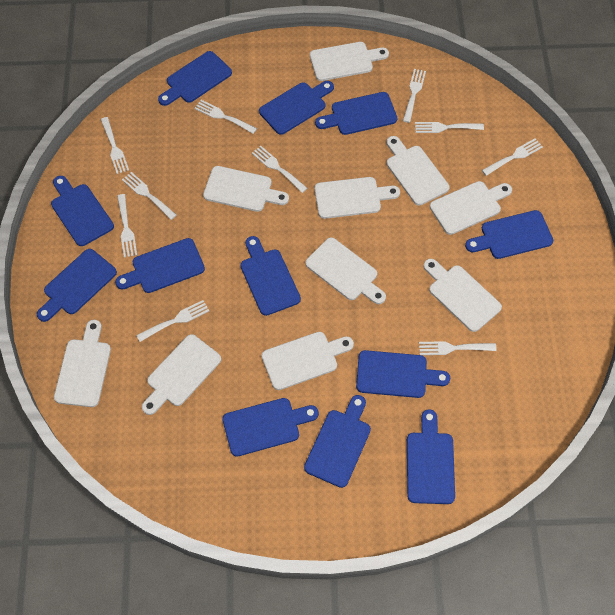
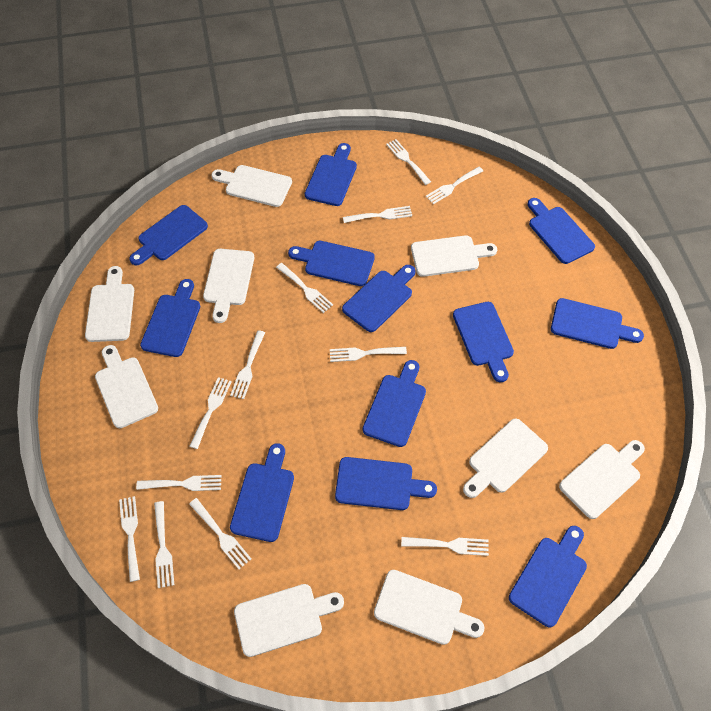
white cutting board: 10 -> 9
white fork: 10 -> 12

